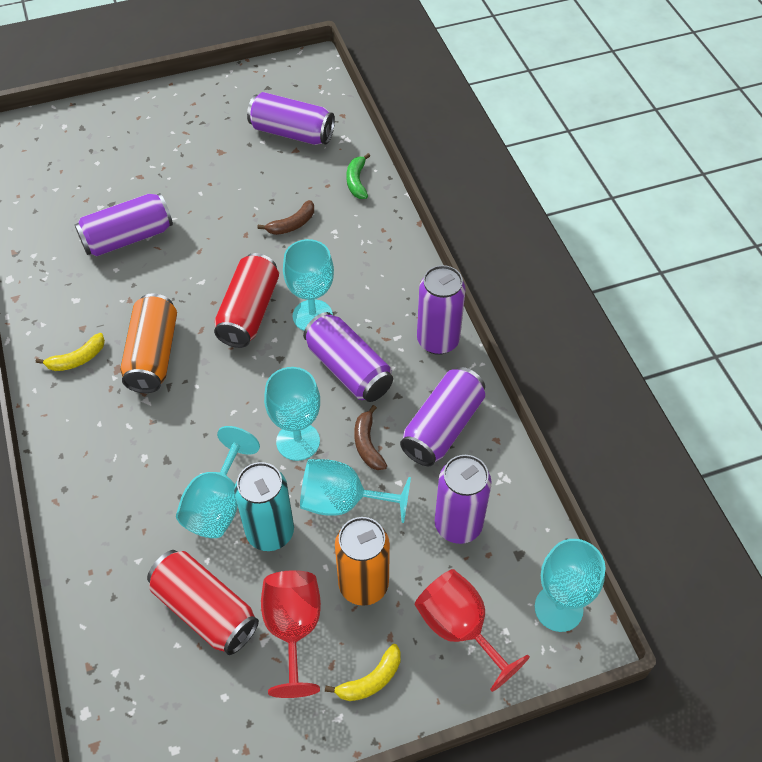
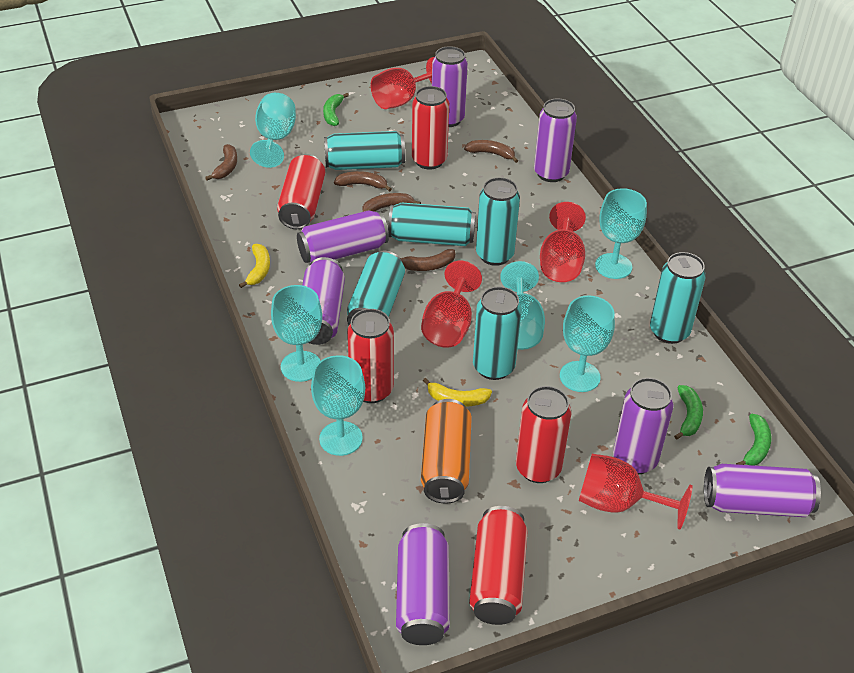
brown banana: 2 -> 5
green banana: 1 -> 3
orange can: 2 -> 1
purple can: 6 -> 7
red can: 2 -> 5
red goblet: 2 -> 4
turquoise can: 1 -> 6
turquoise goblet: 5 -> 6

